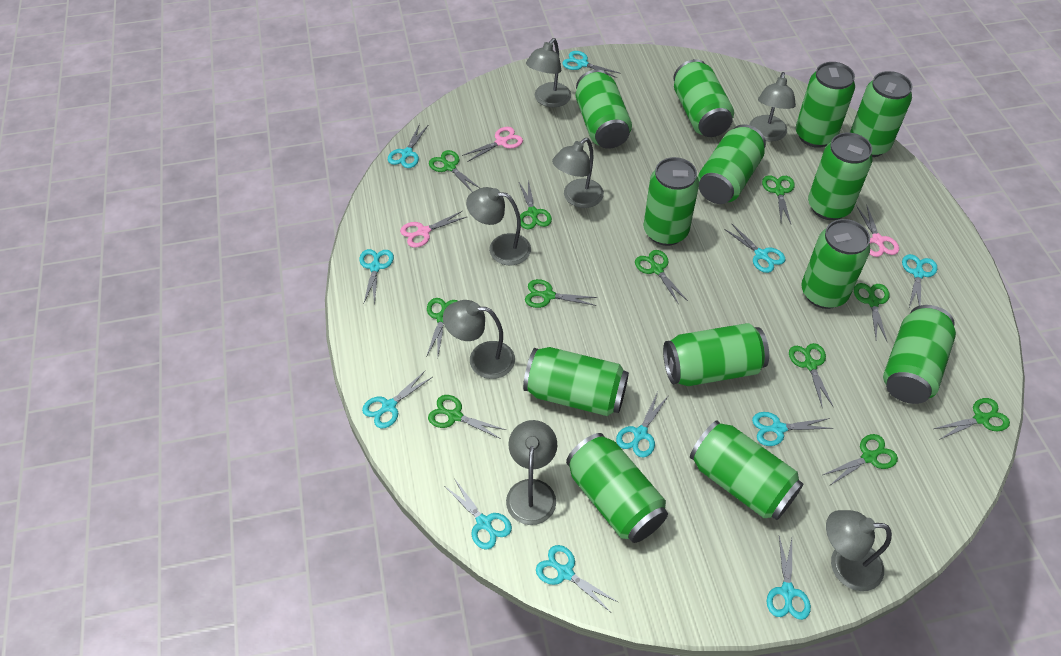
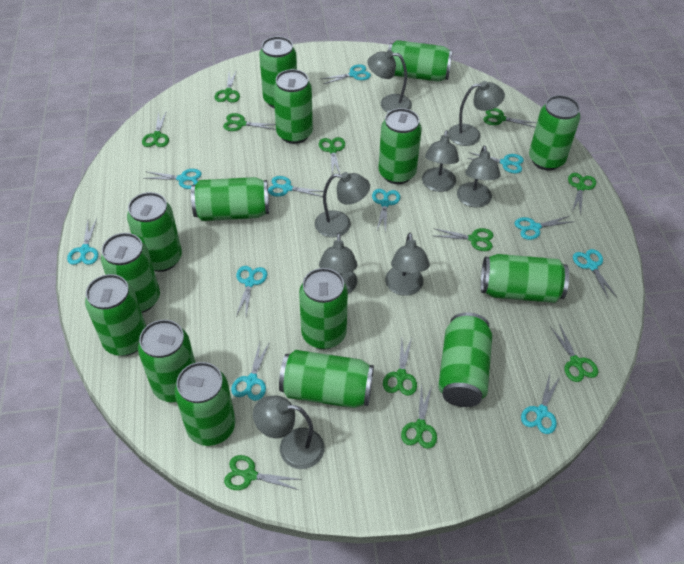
green can: 13 -> 15
grey lamp: 7 -> 8
pink scissors: 3 -> 0

